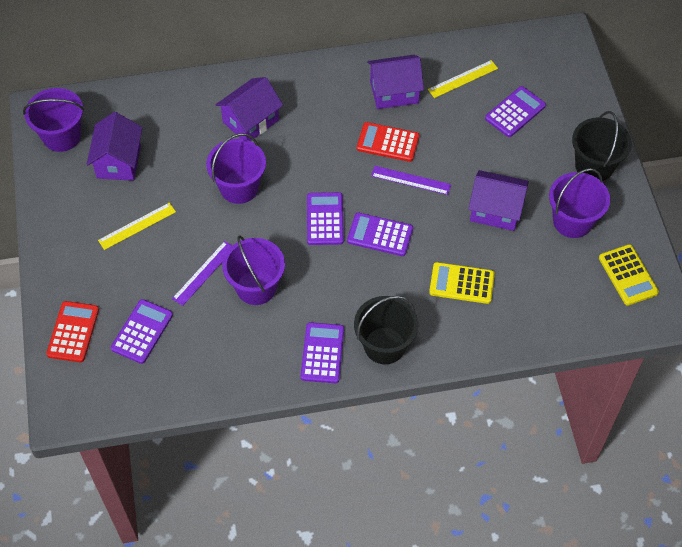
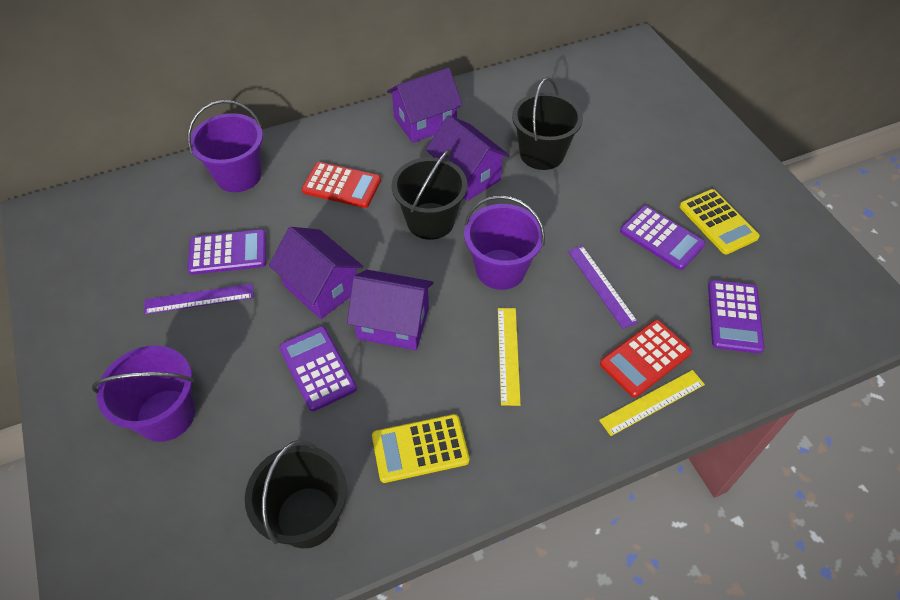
black bucket: 2 -> 3
purple bucket: 4 -> 3
purple calculator: 5 -> 4

